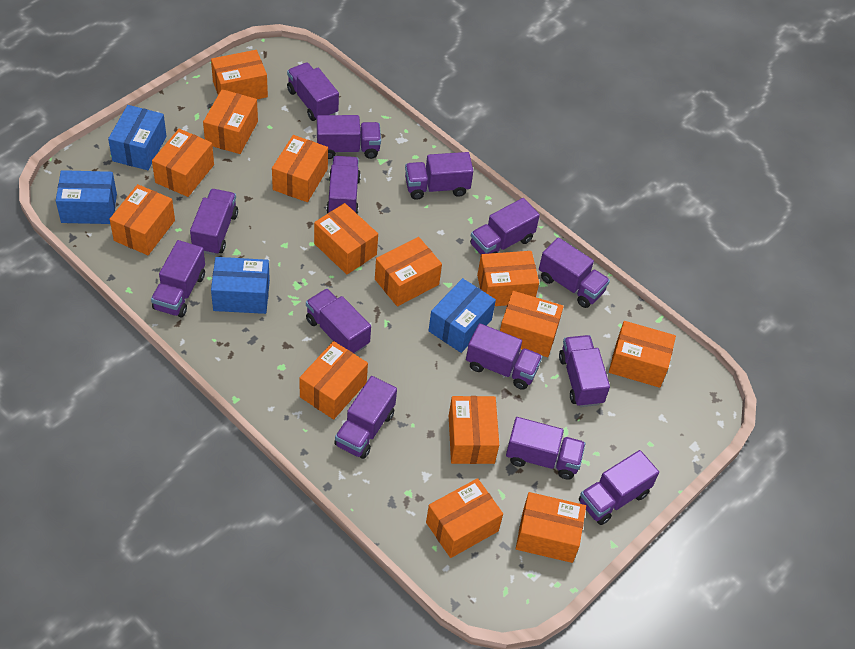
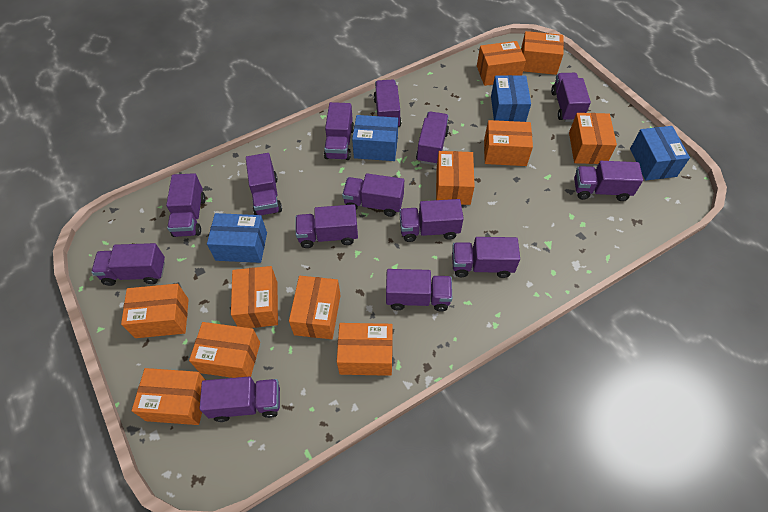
orange box: 14 -> 11

